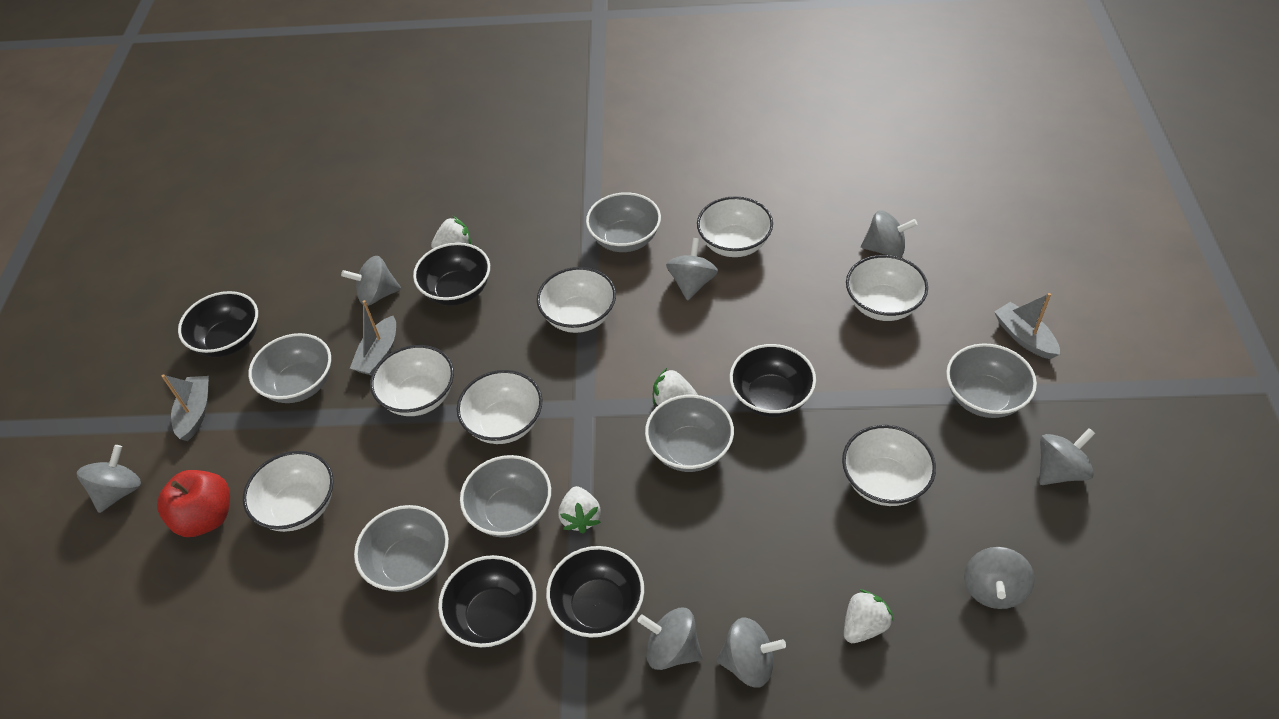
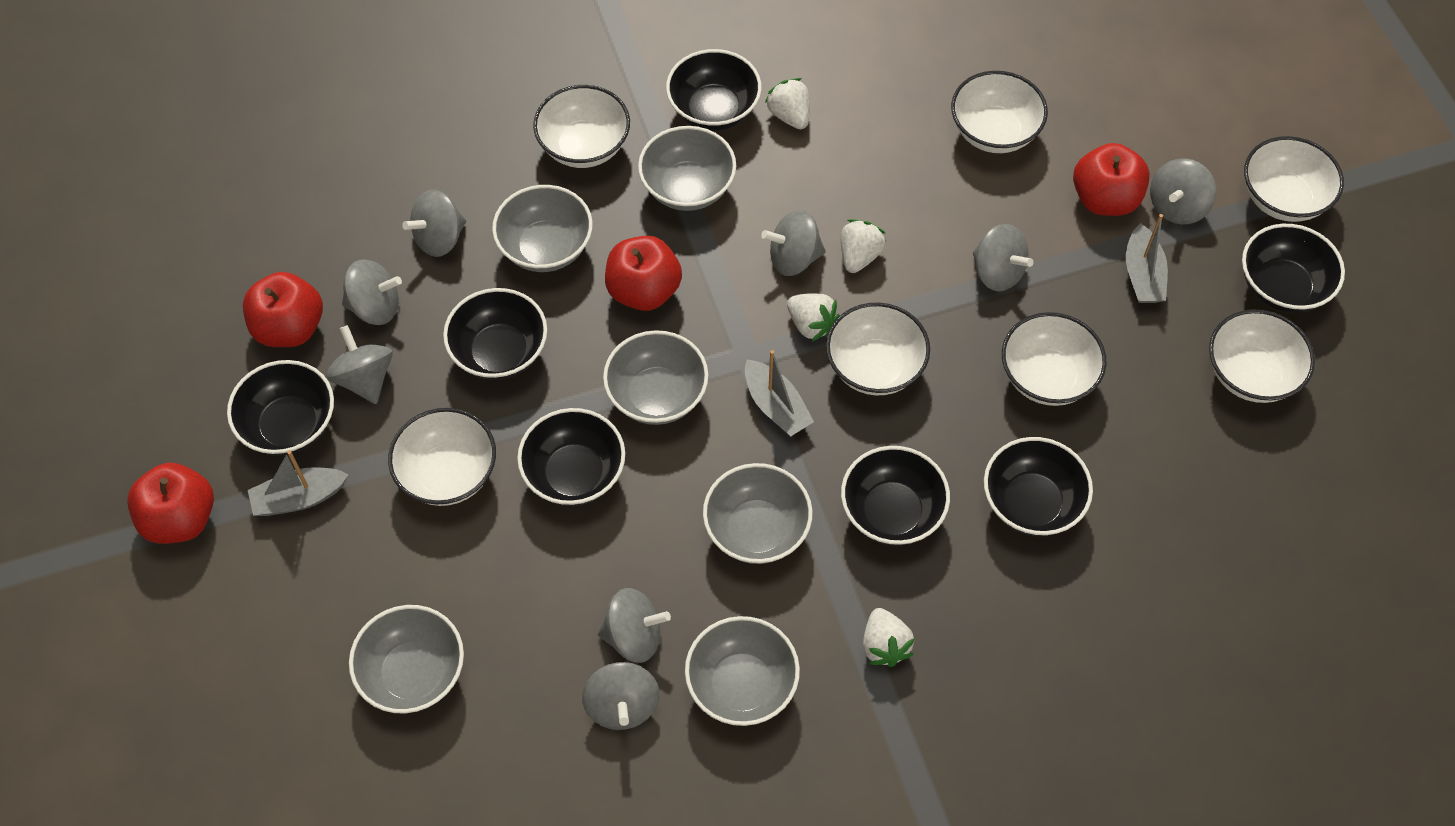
black bowl: 5 -> 7
red apple: 1 -> 4

